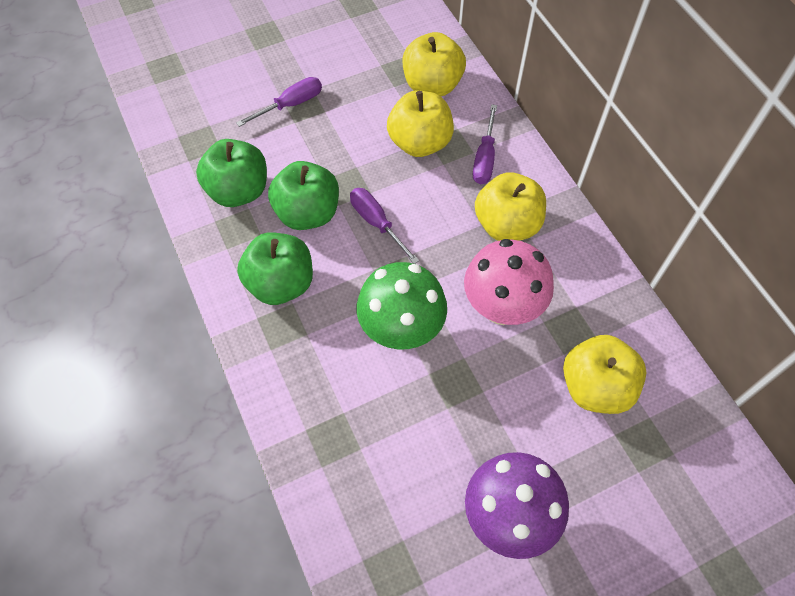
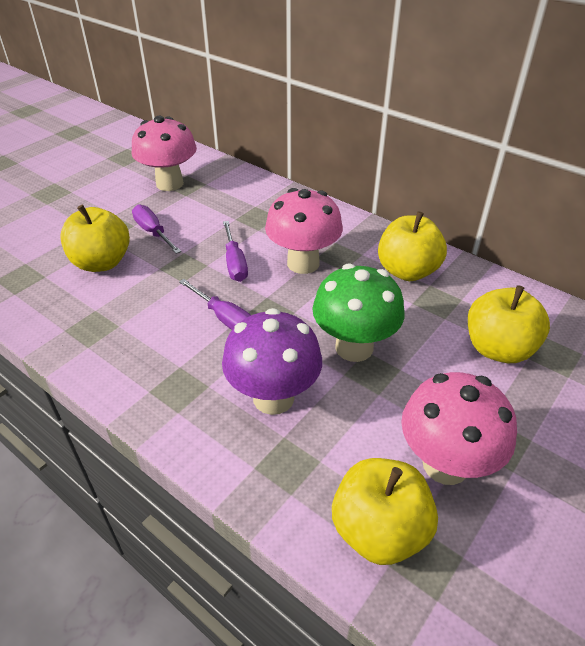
green apple: 3 -> 0
pink mushroom: 1 -> 3

